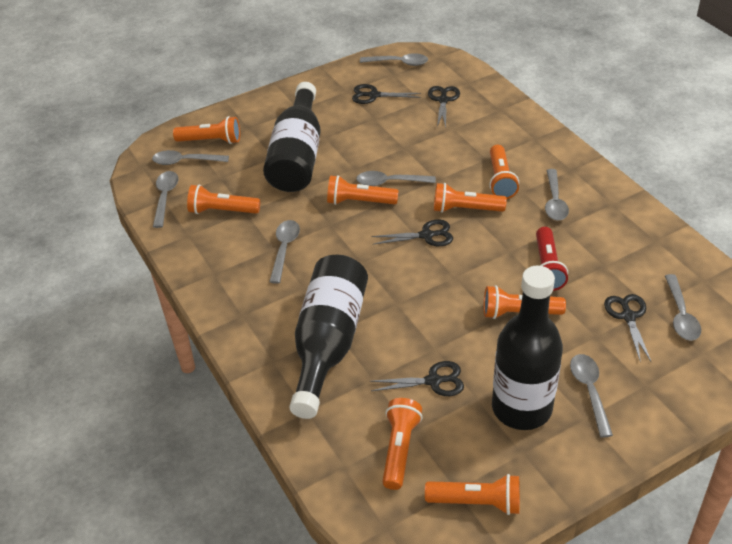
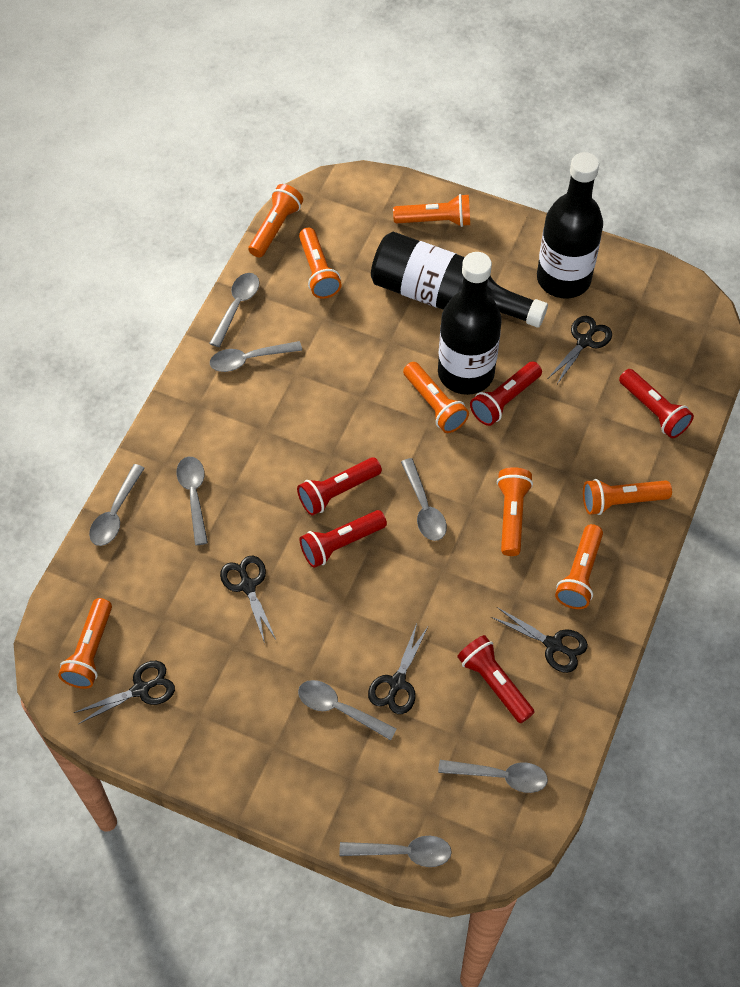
red flashlight: 1 -> 5

